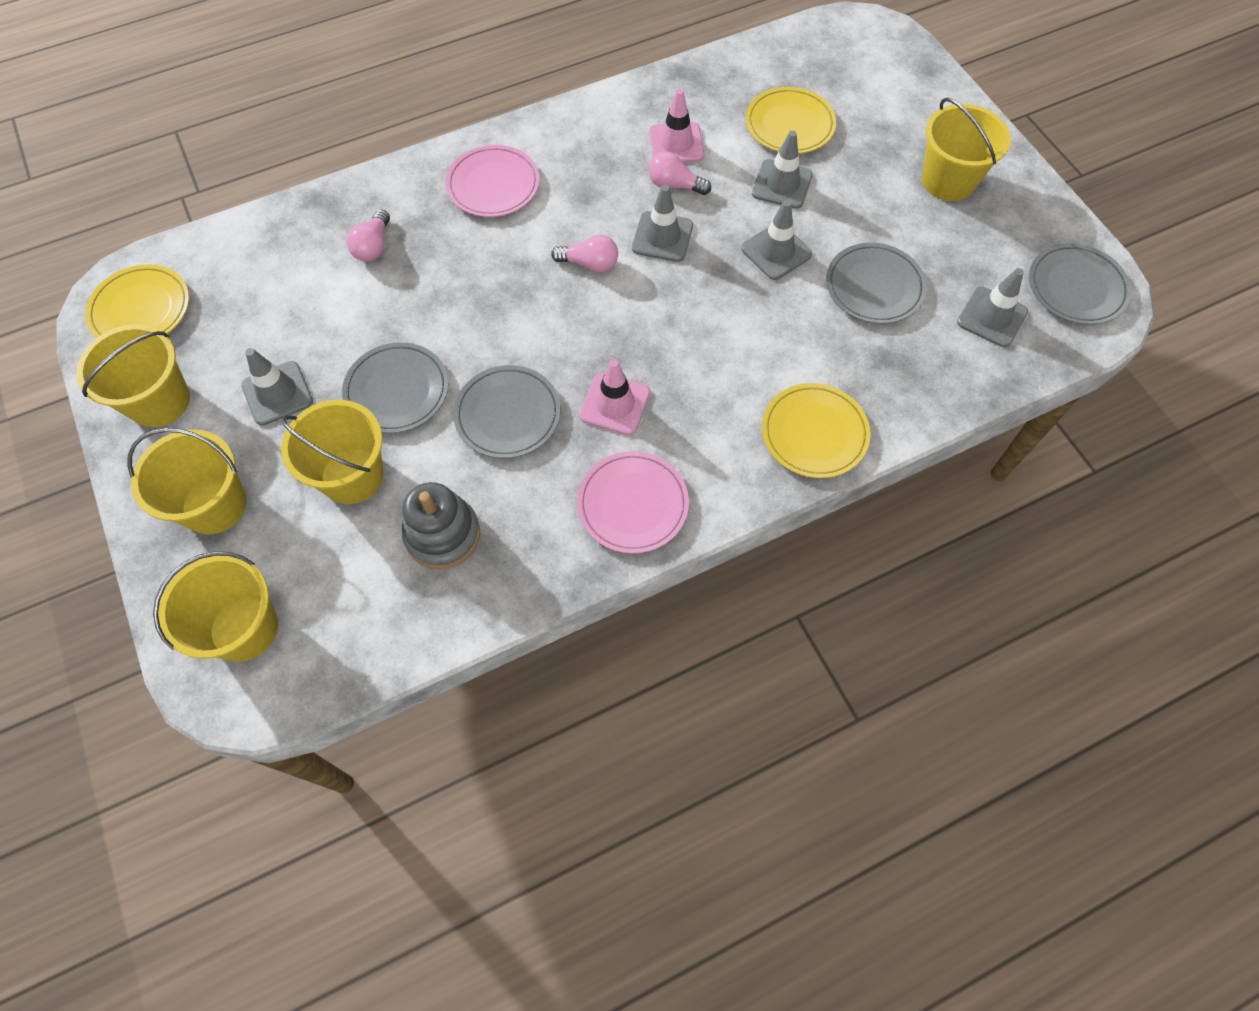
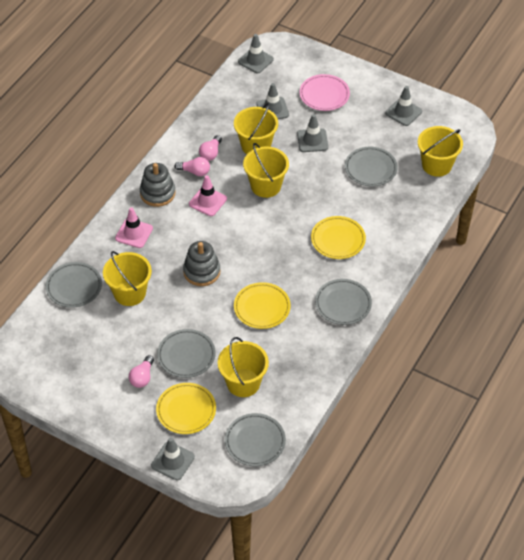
grey plate: 4 -> 5
grey stacking toy: 1 -> 2
pink plate: 2 -> 1

